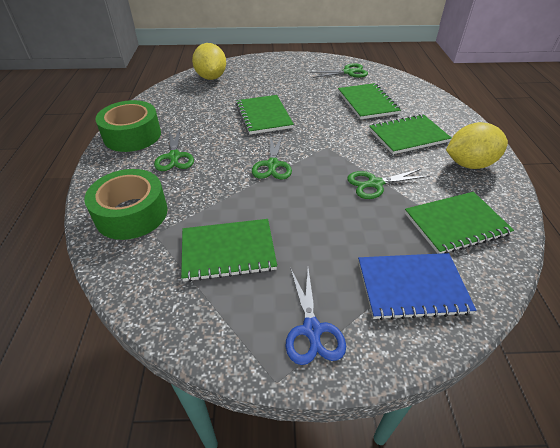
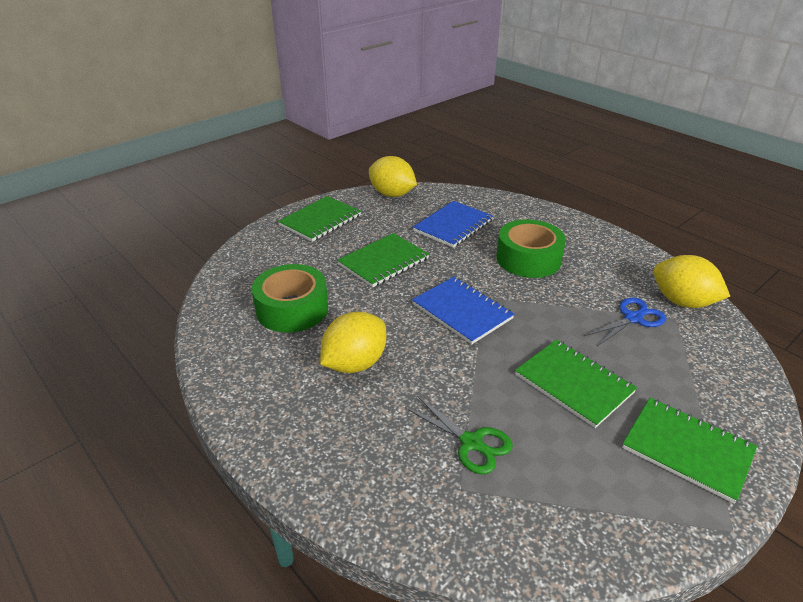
blue notebook: 1 -> 2
green notebook: 5 -> 4
green scissors: 4 -> 1
yellow lemon: 2 -> 3

